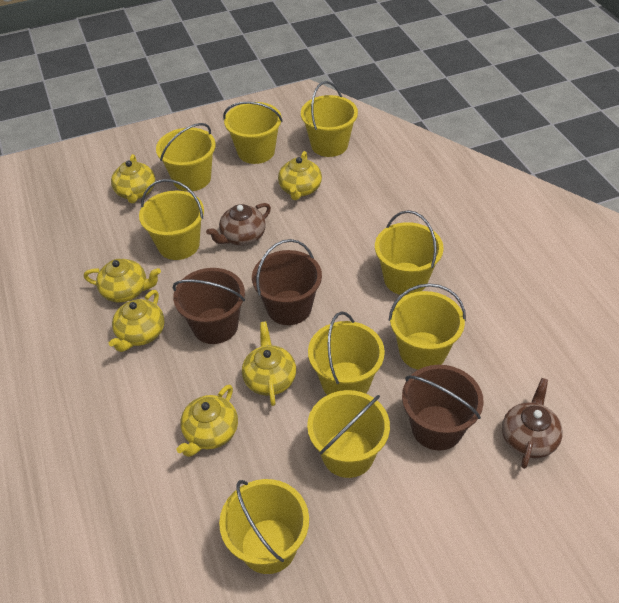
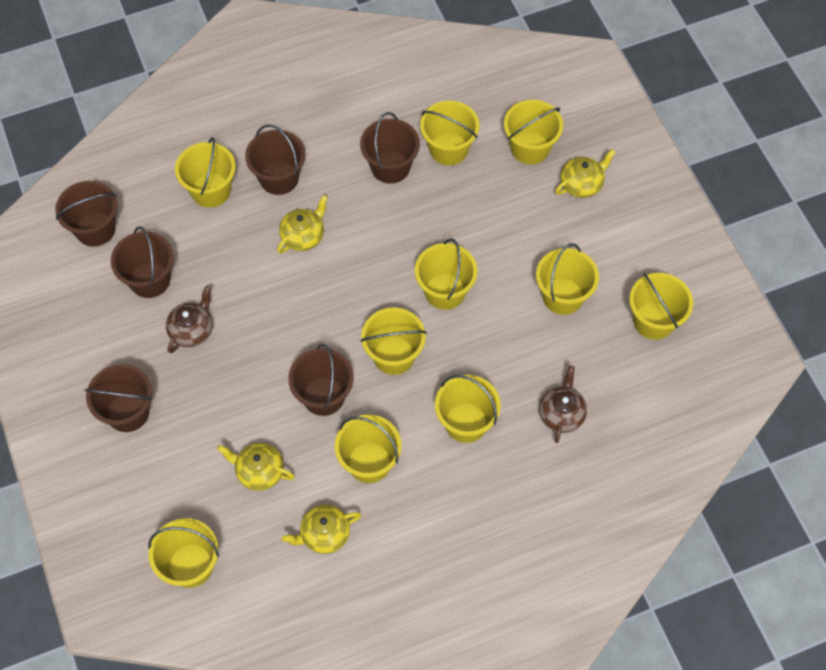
brown bucket: 3 -> 6
yellow bucket: 9 -> 10
yellow teapot: 6 -> 4

